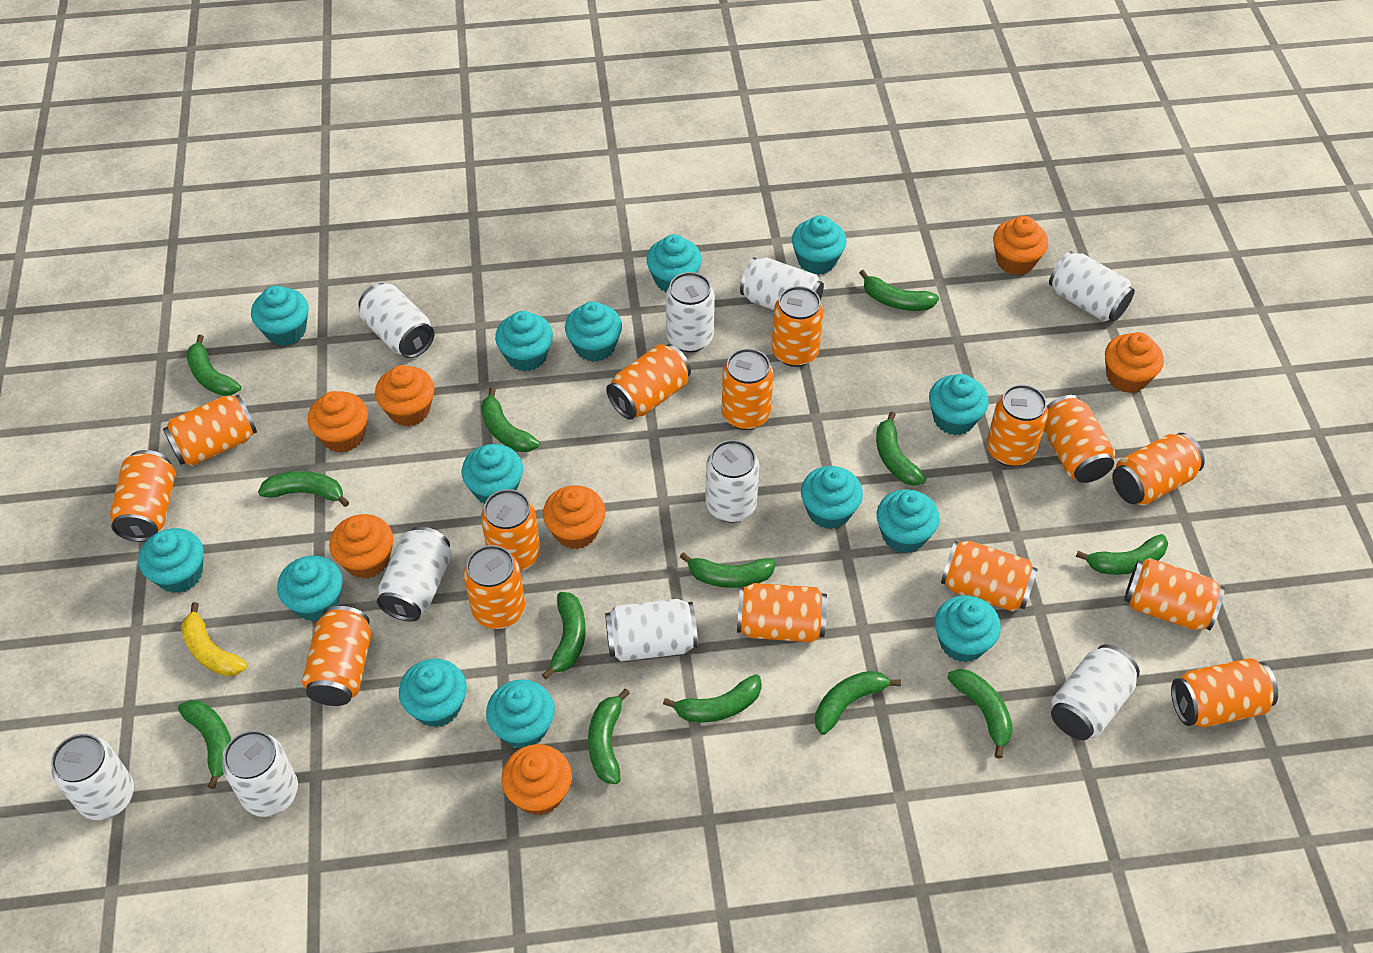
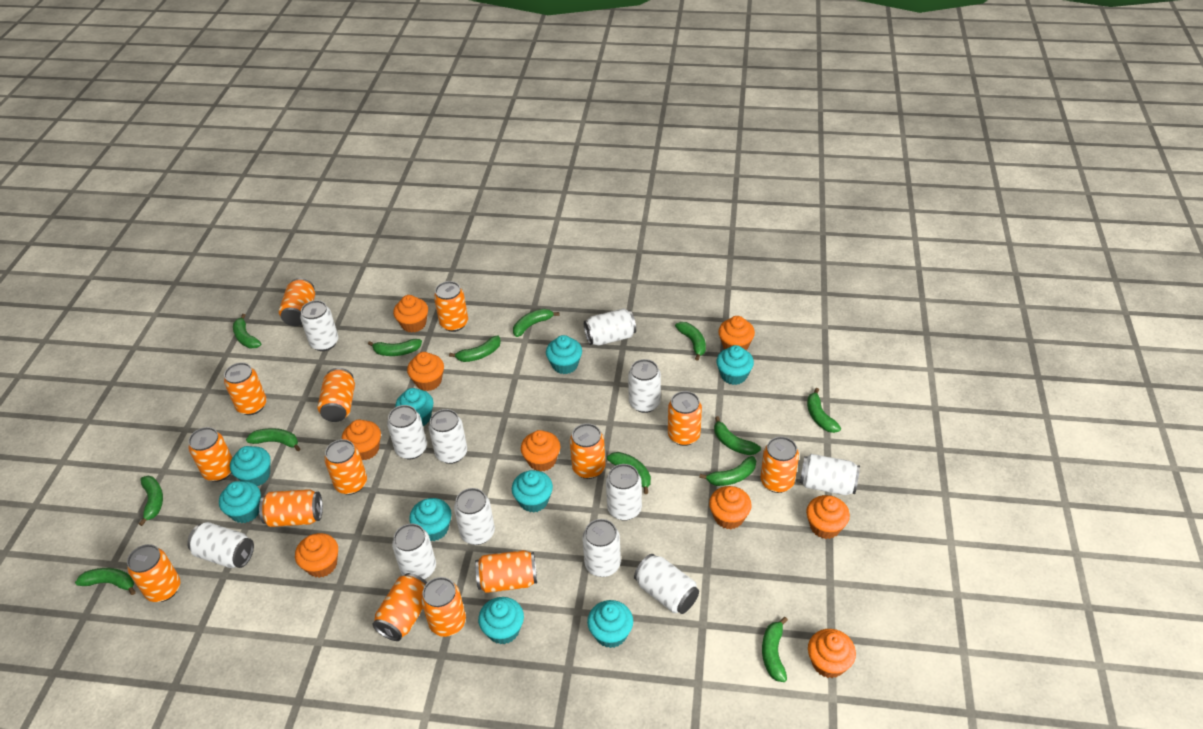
orange can: 15 -> 14
orange cupcake: 7 -> 9
turquoise cupcake: 14 -> 9
white can: 10 -> 12
yellow banana: 1 -> 0

